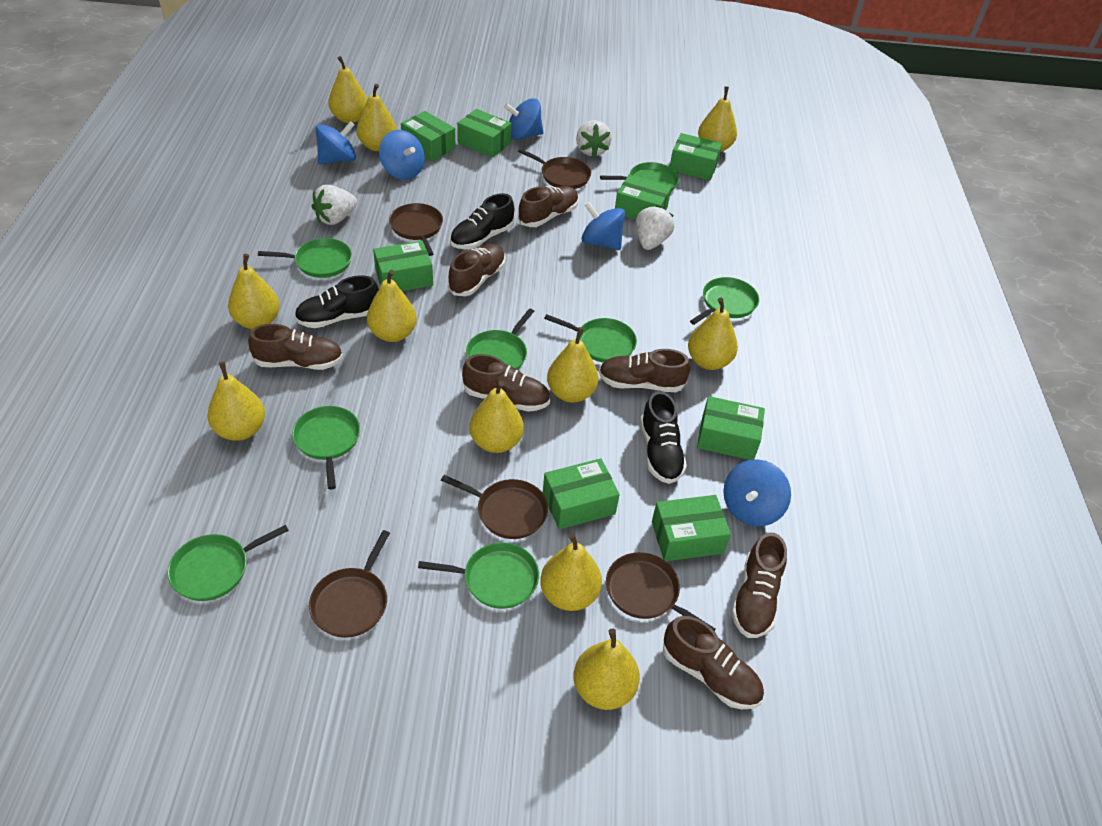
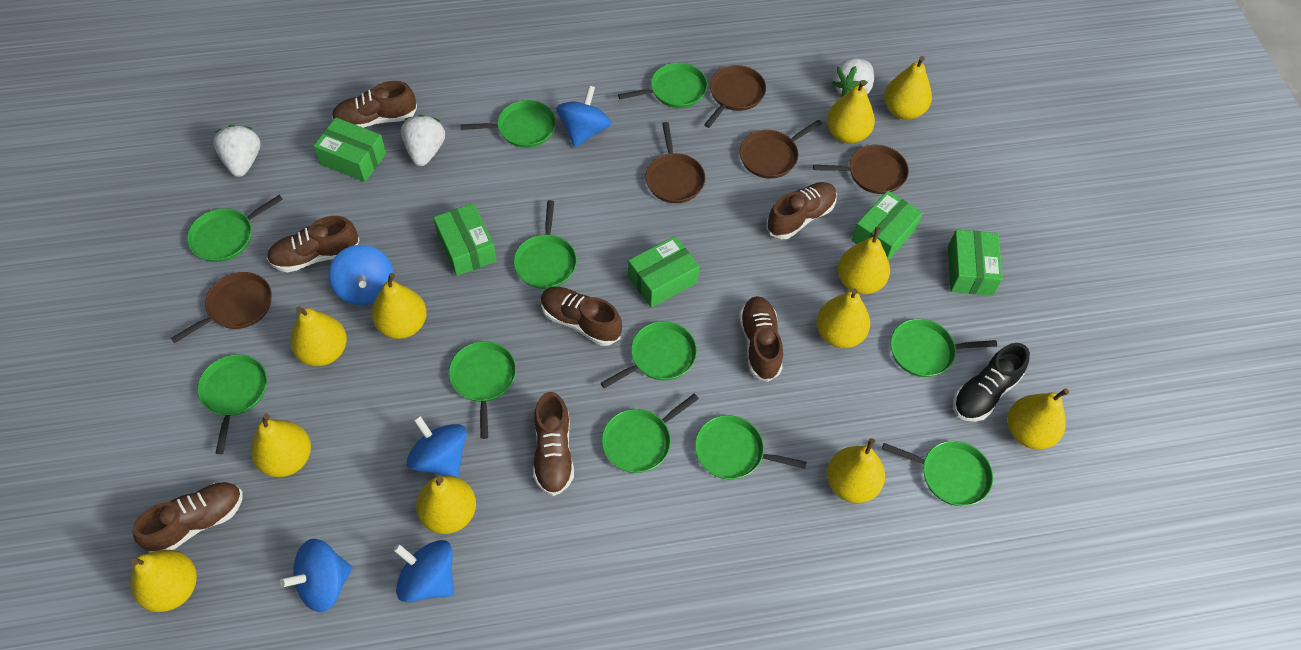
black shoe: 3 -> 1
green box: 8 -> 5
green pan: 8 -> 11

